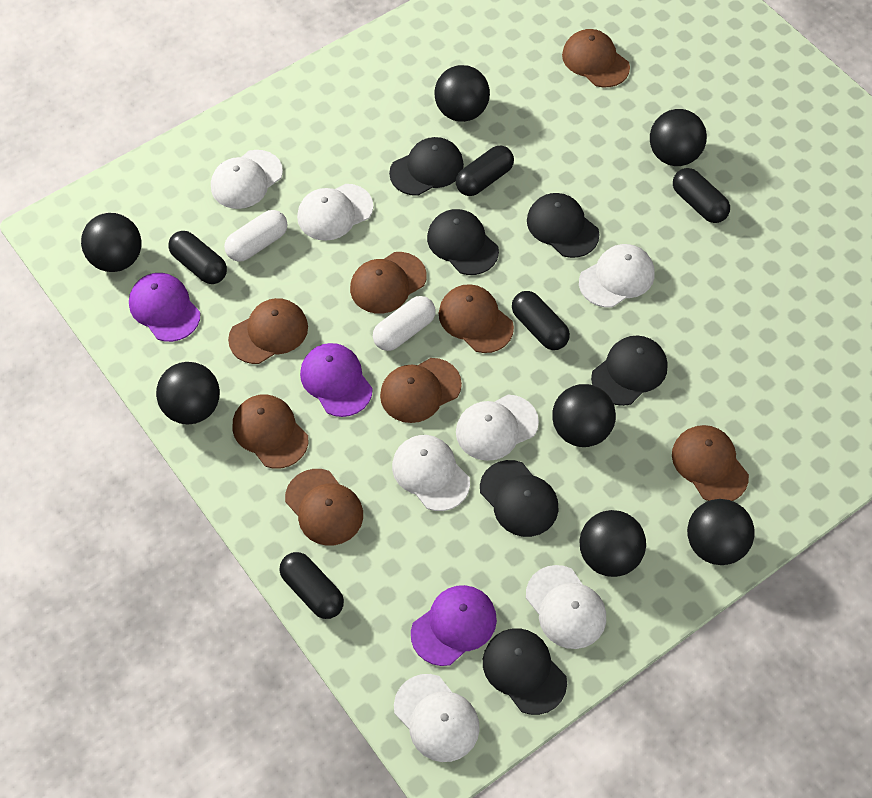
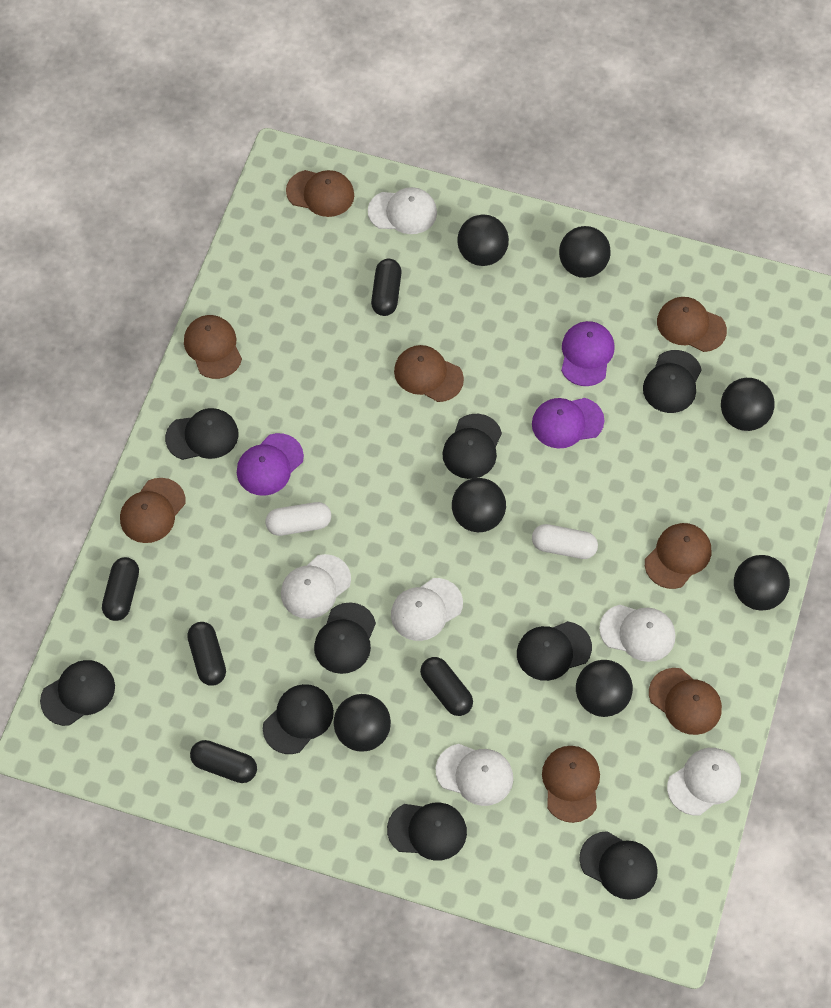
black cap: 6 -> 9
white cap: 7 -> 6

